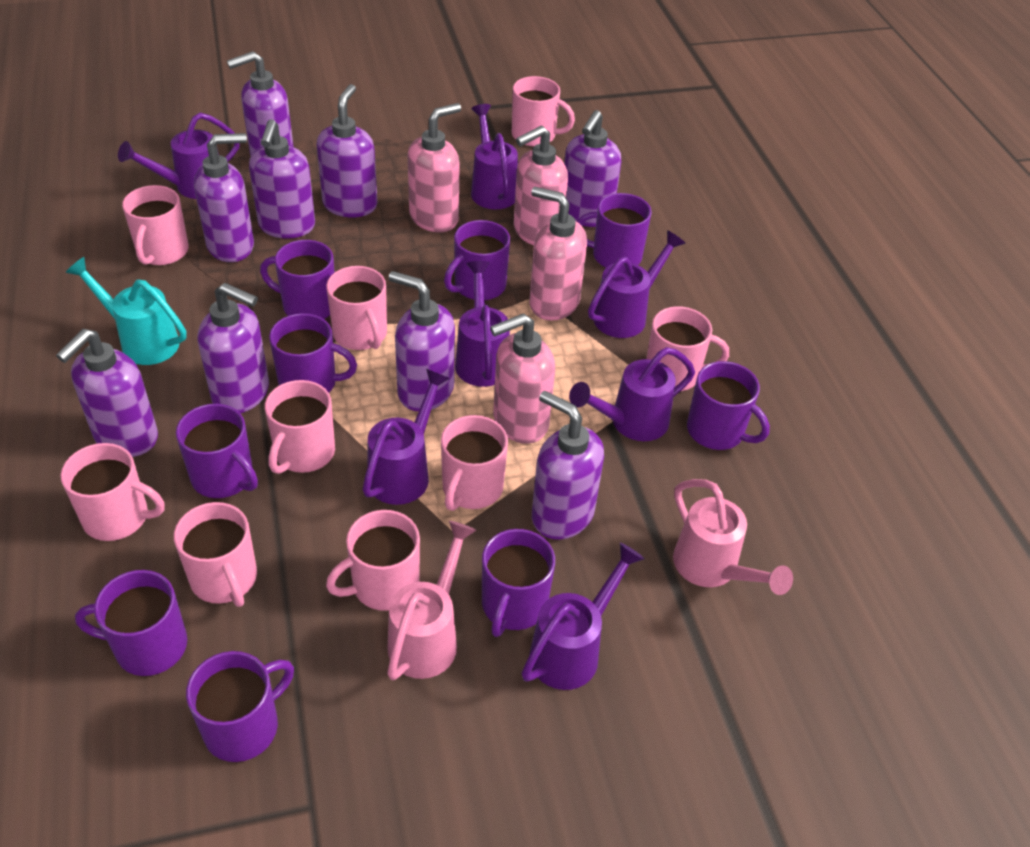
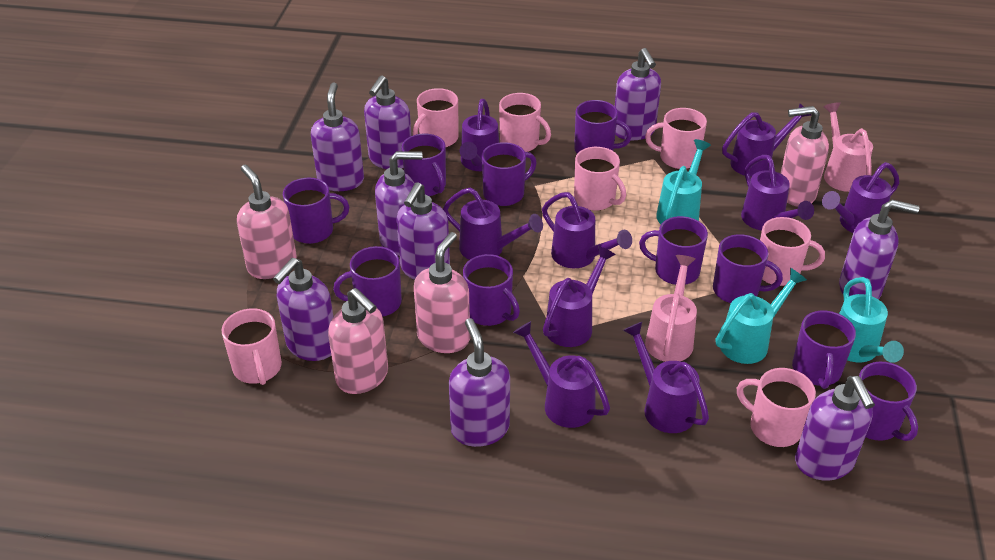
pink mug: 9 -> 7
purple mug: 9 -> 10
purple watering can: 7 -> 9
turquoise watering can: 1 -> 3

